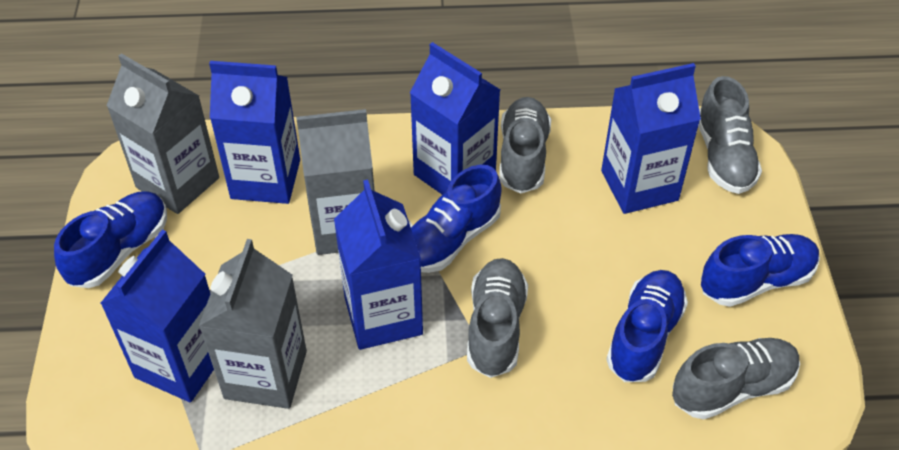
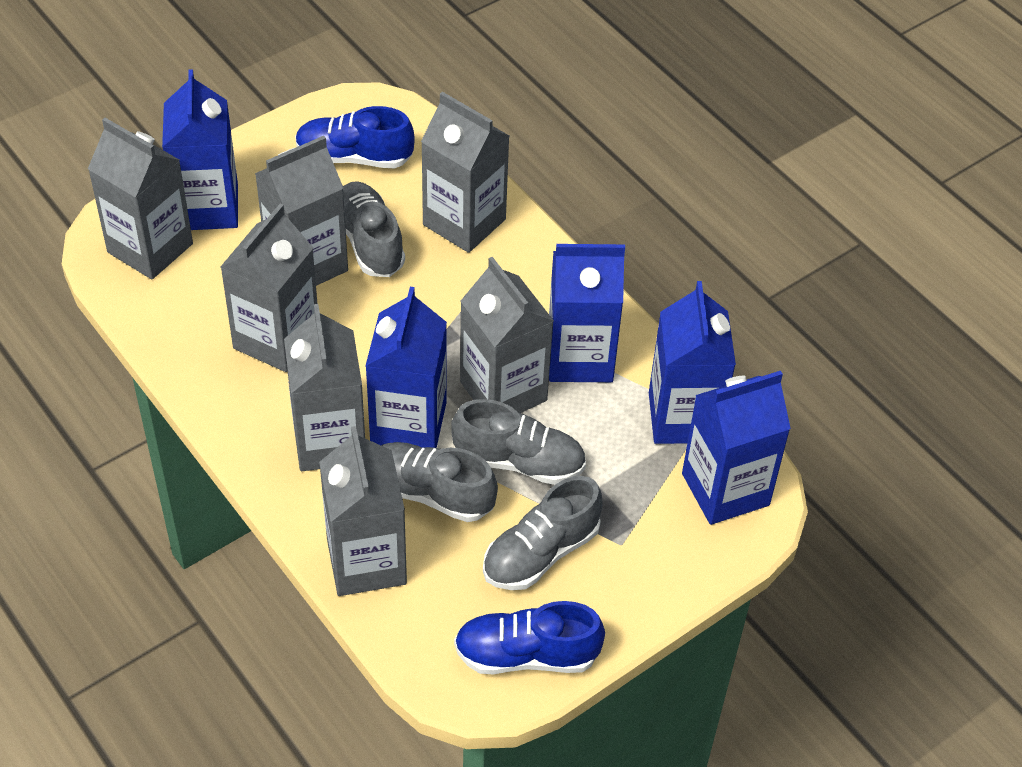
blue shoe: 4 -> 2
grey carton: 3 -> 7

